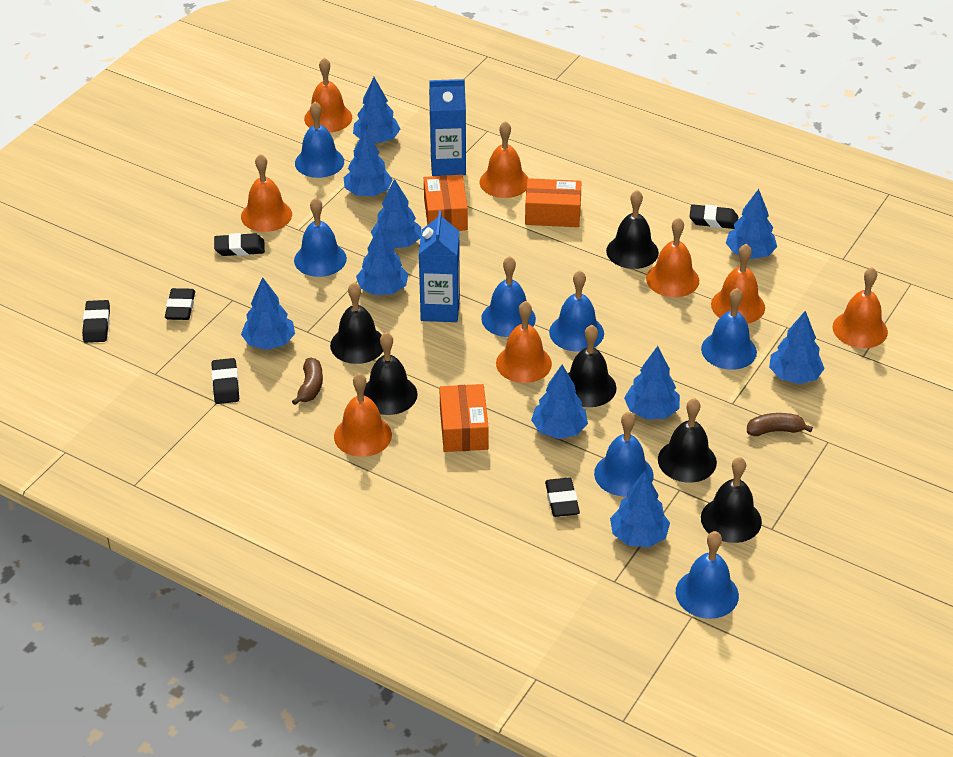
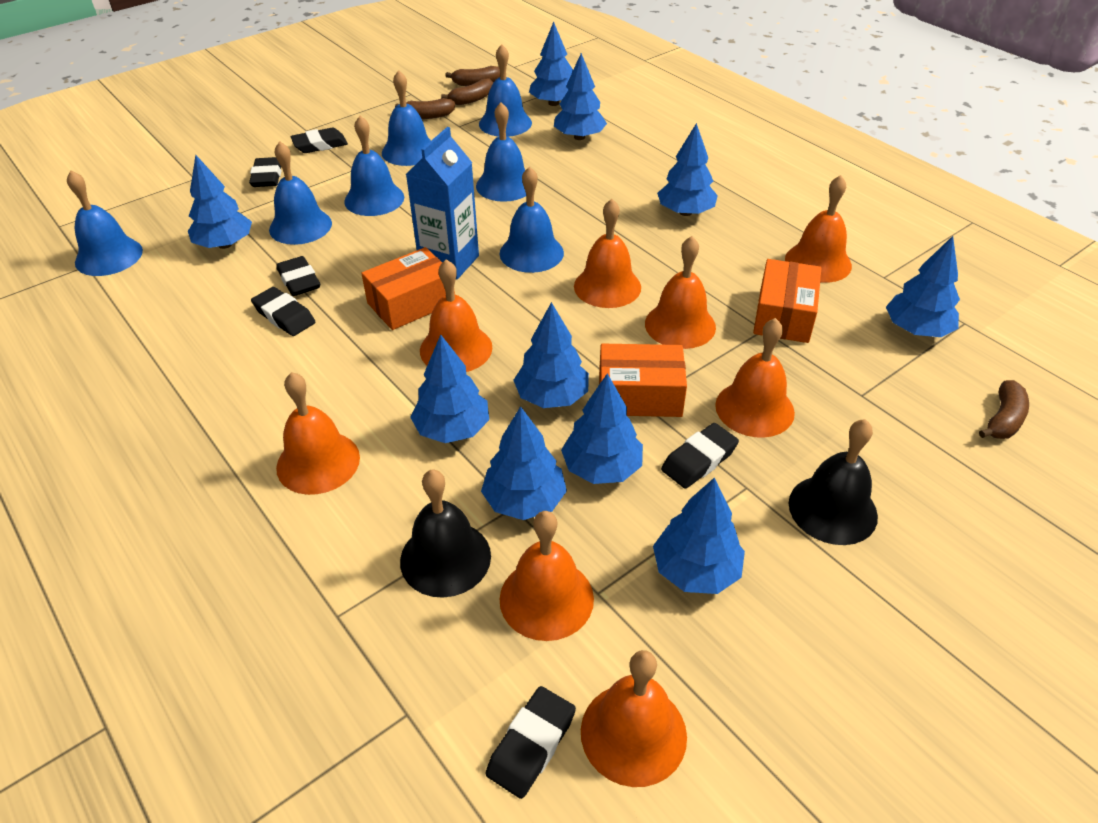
black bell: 6 -> 2
blue carton: 2 -> 1
brown banana: 2 -> 4

